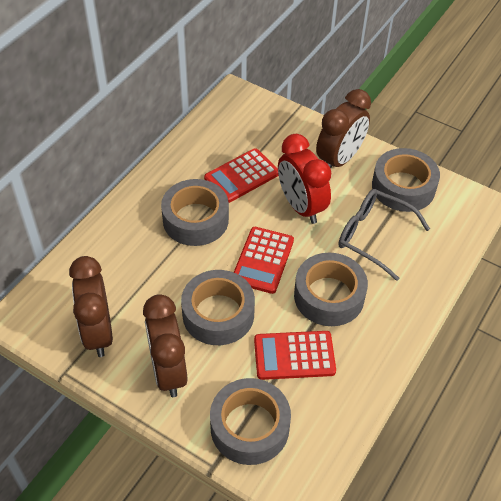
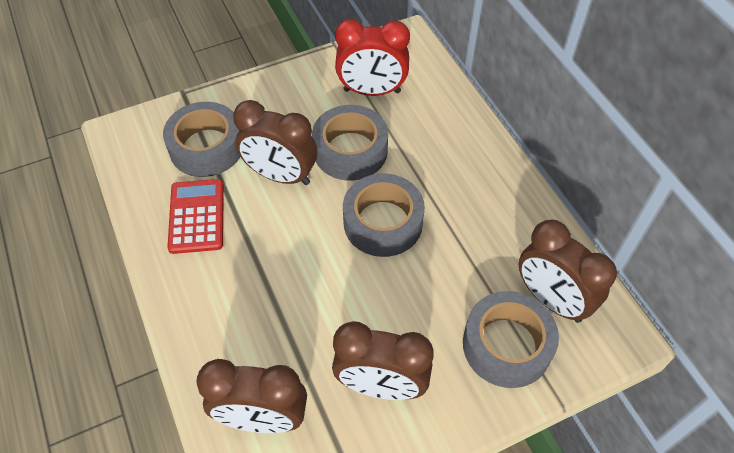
brown clock: 3 -> 4
grey glasses: 1 -> 0
grey tape: 5 -> 4
red calculator: 3 -> 1

